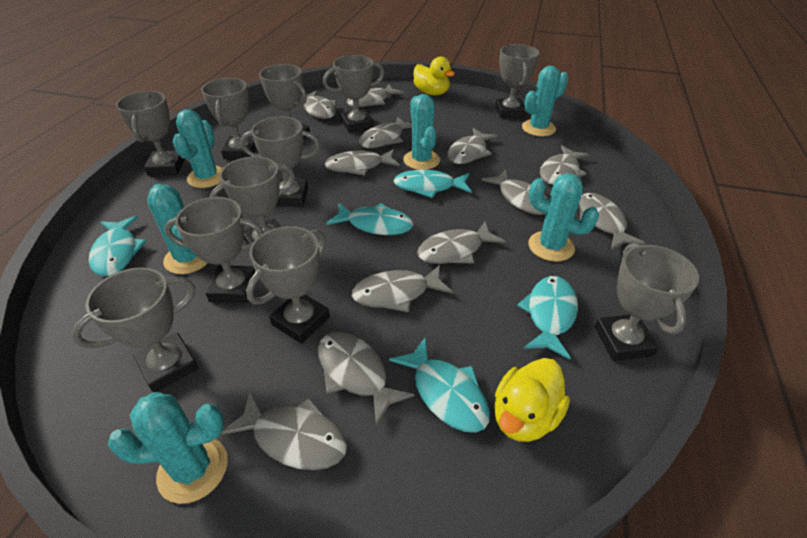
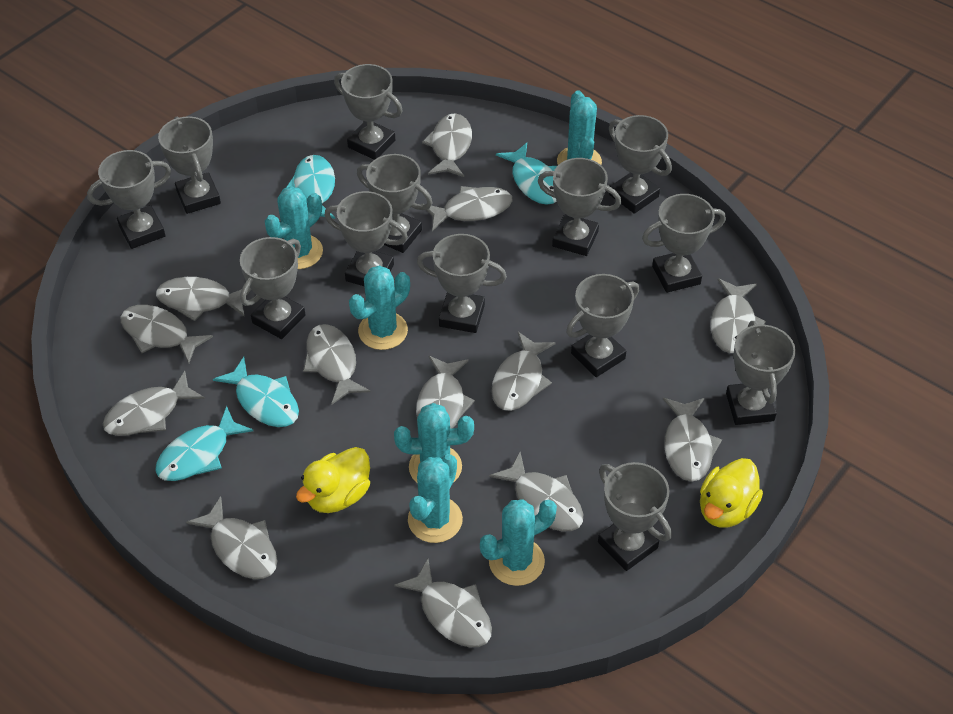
grey fish: 12 -> 13
grey trophy: 11 -> 13
turquoise fish: 5 -> 4

